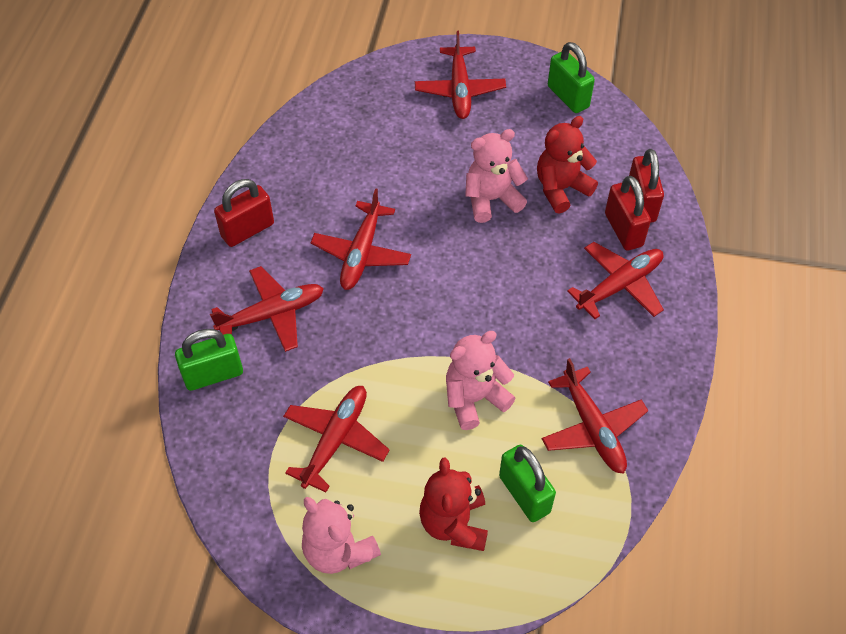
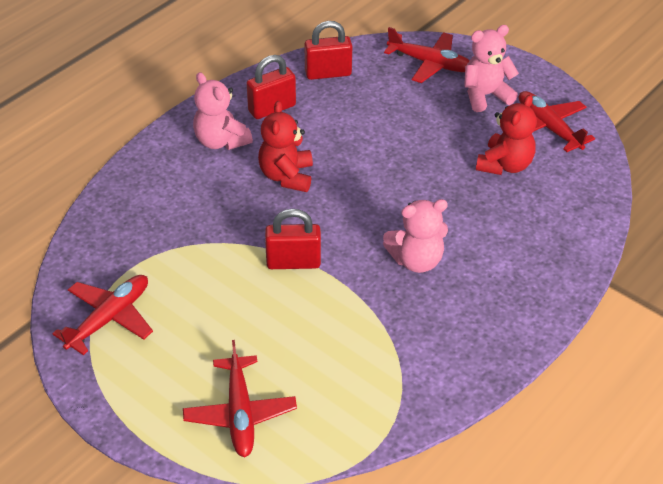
green padlock: 3 -> 0
red plane: 6 -> 4

